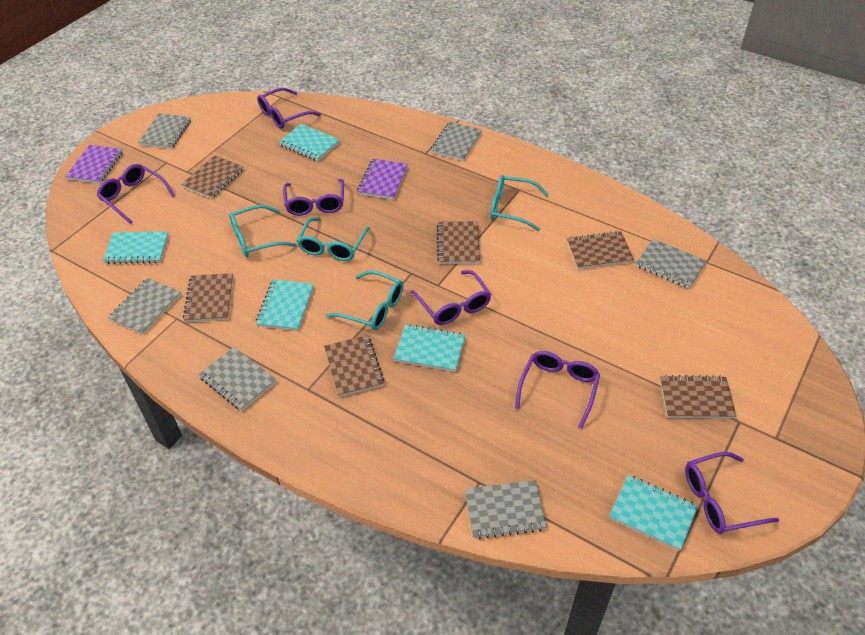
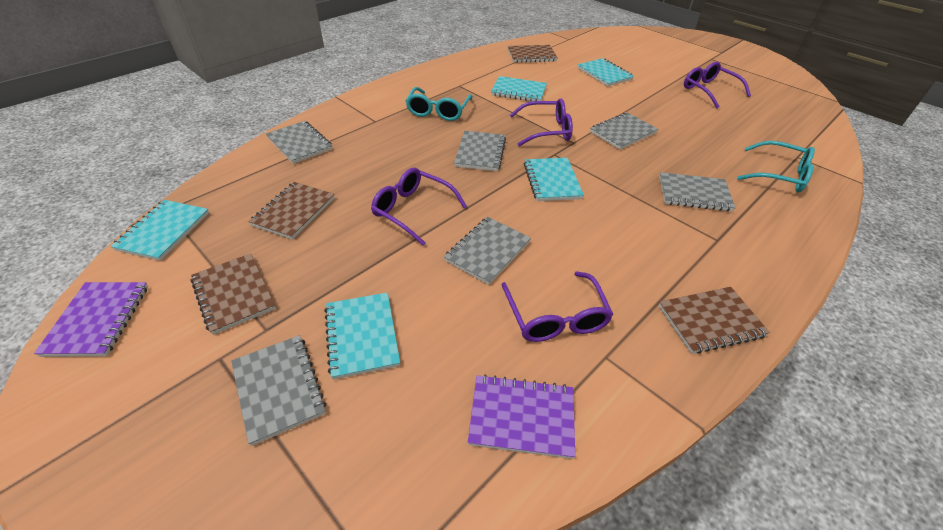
brown notebook: 6 -> 4
purple glasses: 6 -> 4
turquoise glasses: 4 -> 2

